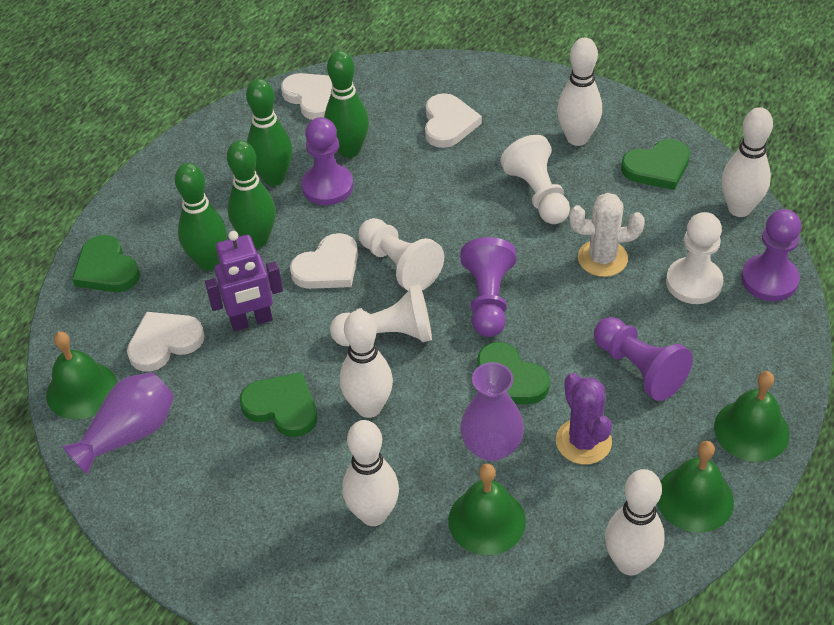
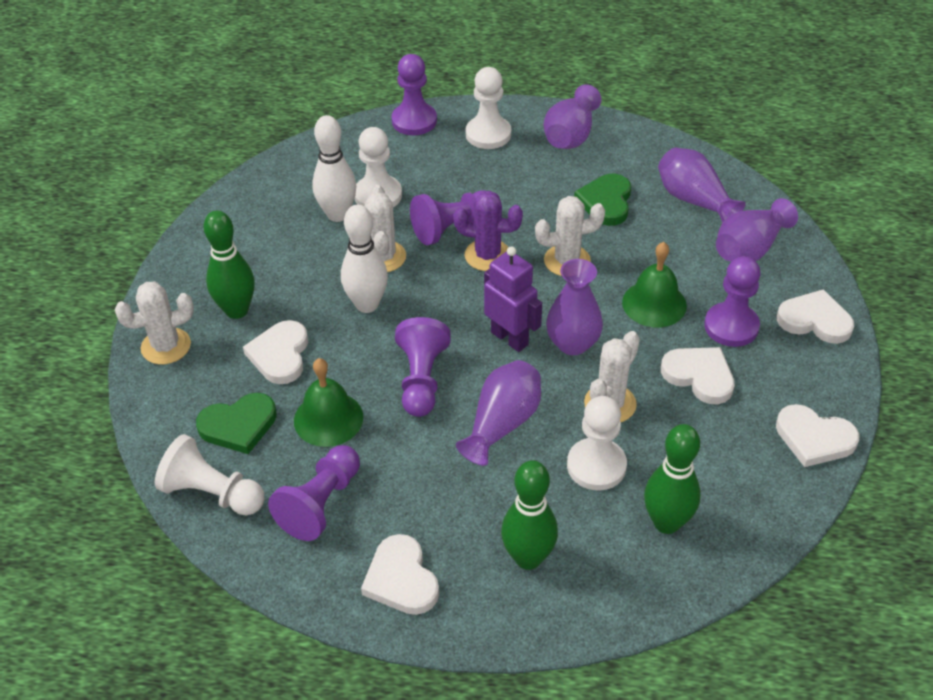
green bell: 4 -> 2
green bowling pin: 4 -> 3
green heart: 4 -> 2
purple pawn: 4 -> 5
purple vase: 2 -> 5
white bowling pin: 5 -> 2
white cactus: 1 -> 4
white heart: 4 -> 5

